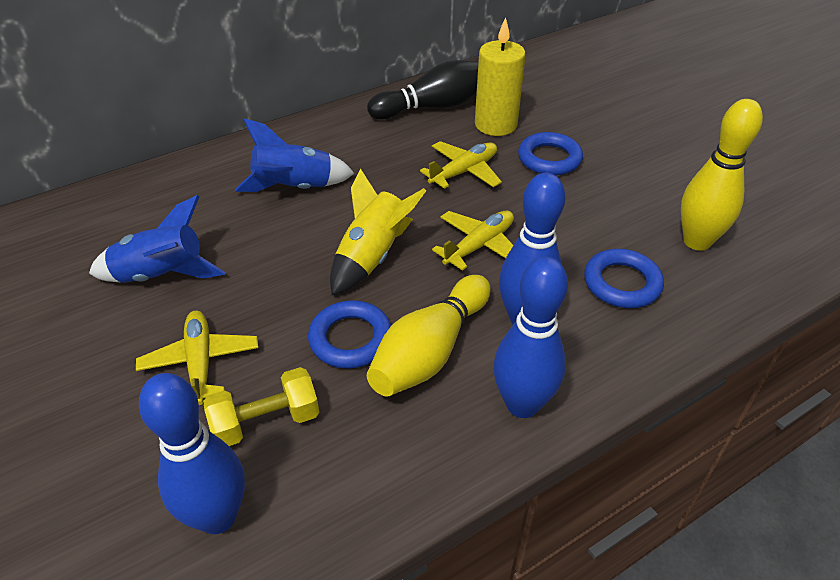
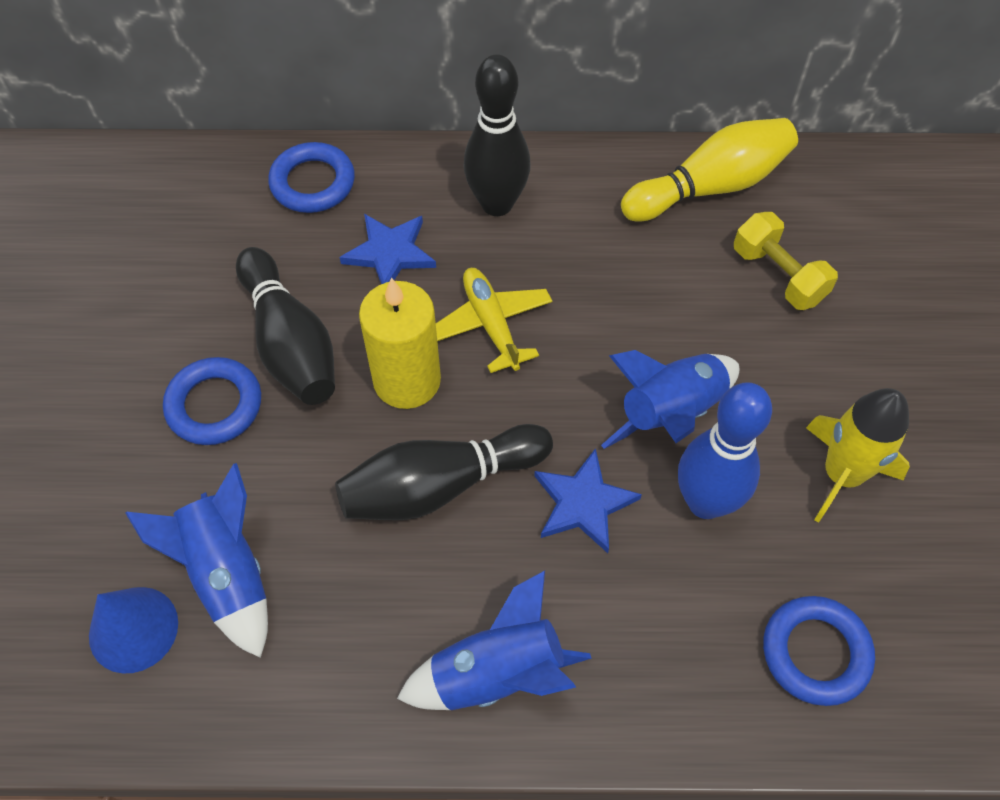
black bowling pin: 1 -> 3
blue bowling pin: 3 -> 1
blue cone: 0 -> 1
blue rocket: 2 -> 3
blue star: 0 -> 2
yellow bowling pin: 2 -> 1
yellow plane: 3 -> 1

